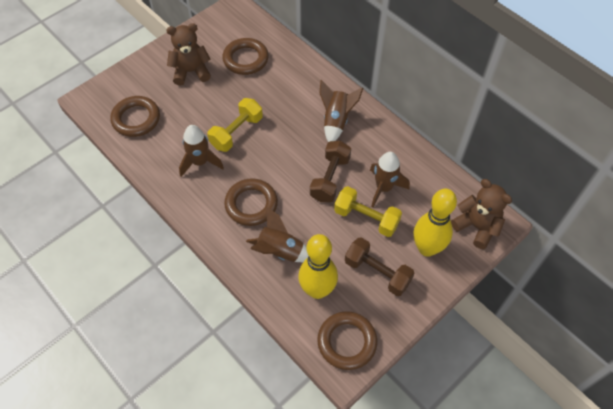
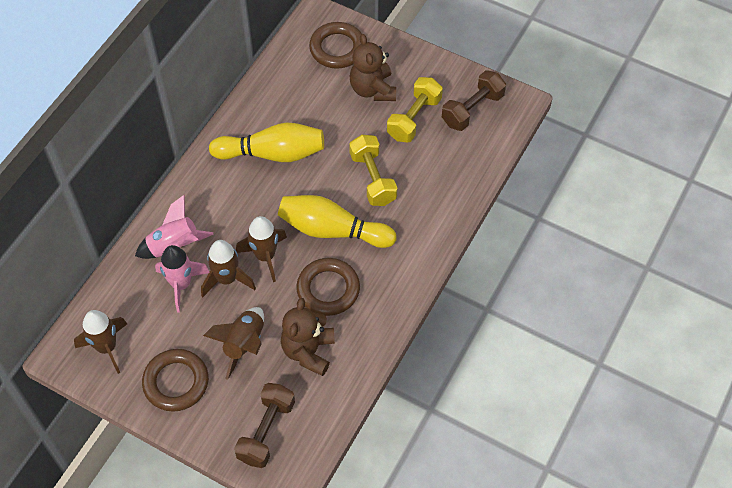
brown ring: 4 -> 3
pink rocket: 0 -> 2

